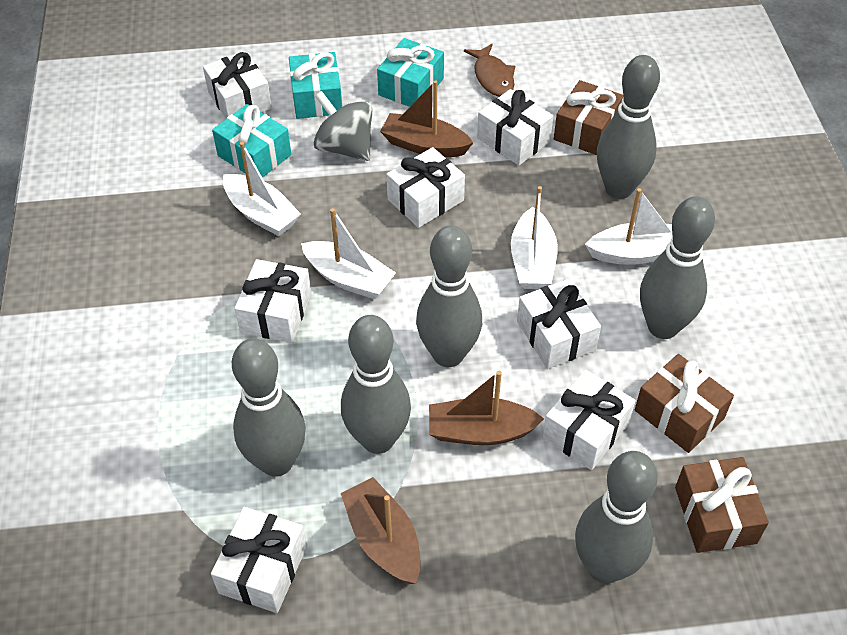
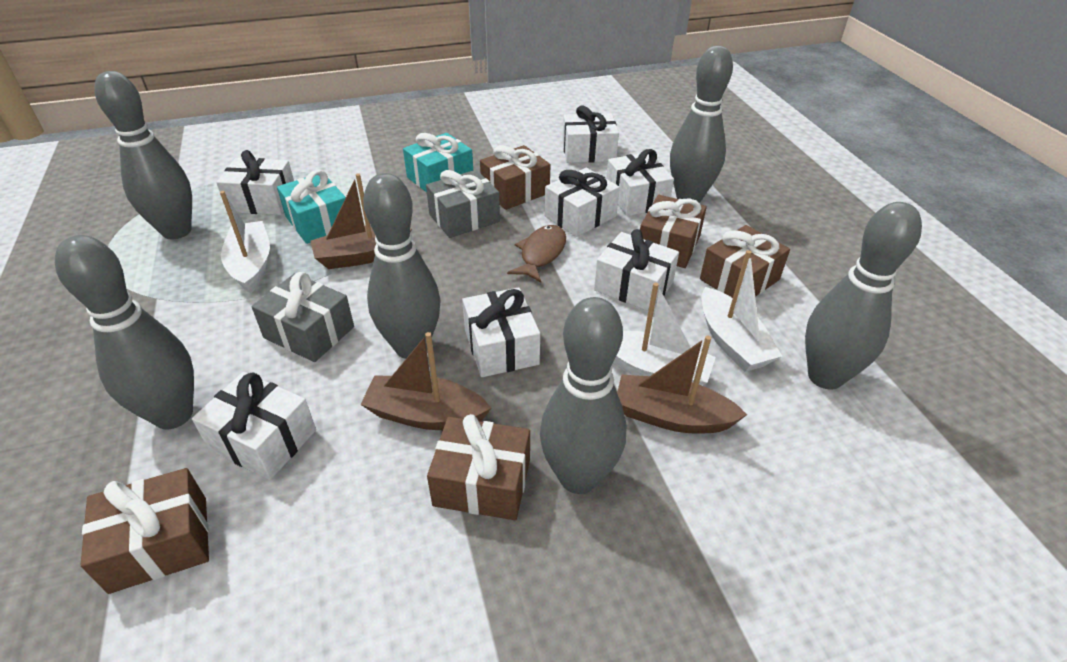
brown gift: 3 -> 5
grey gift: 0 -> 2
grey spinning top: 1 -> 0
turquoise gift: 3 -> 2
white boat: 4 -> 3

